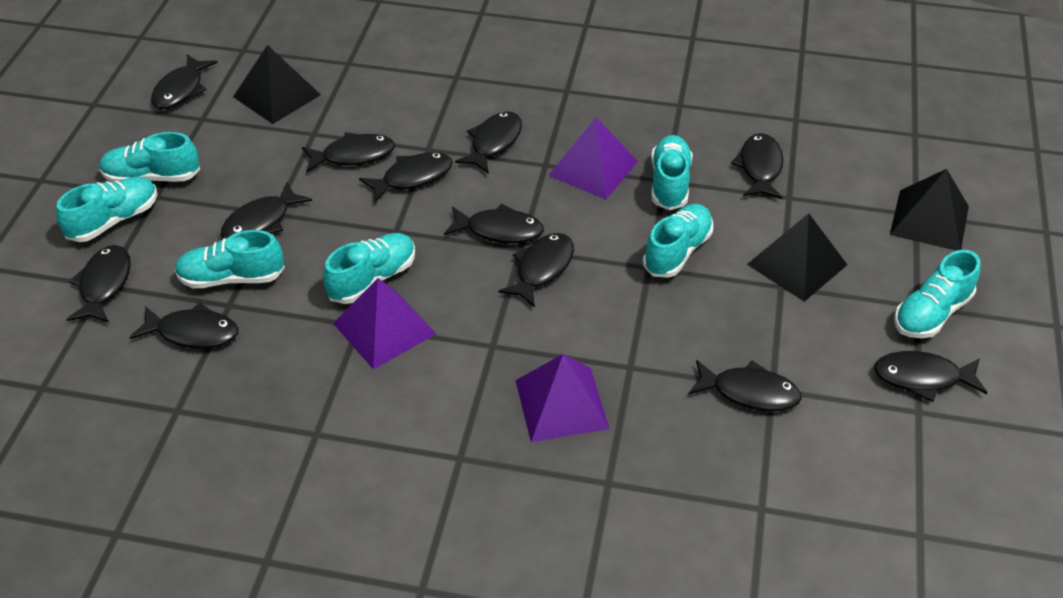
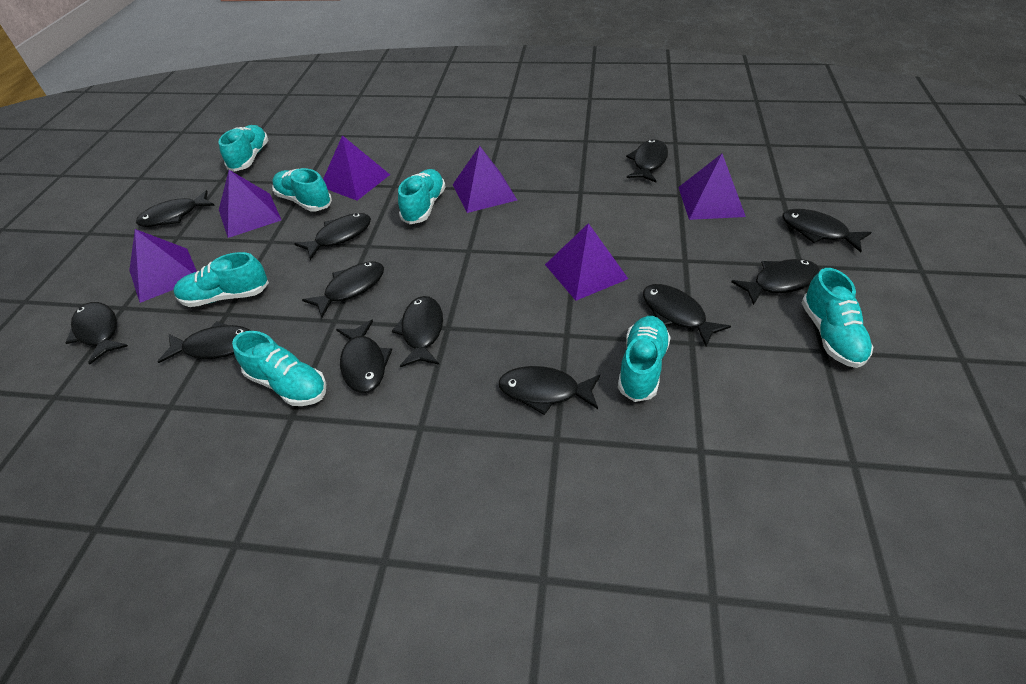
black pyramid: 3 -> 0
purple pyramid: 3 -> 6

